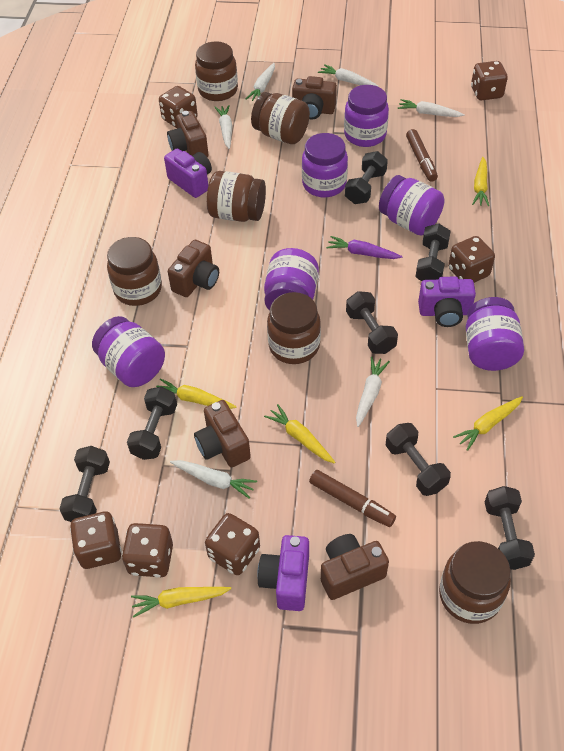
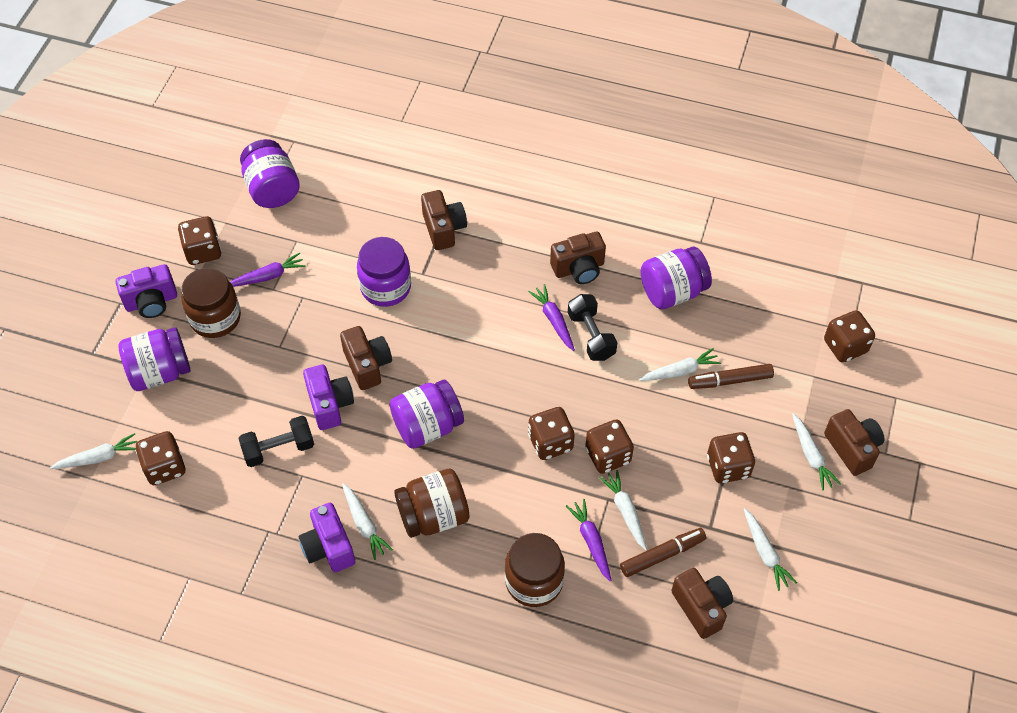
black dumbbell: 7 -> 2
brown jar: 6 -> 3
purple carrot: 1 -> 3
purple jar: 6 -> 5
yellow carrot: 5 -> 0

